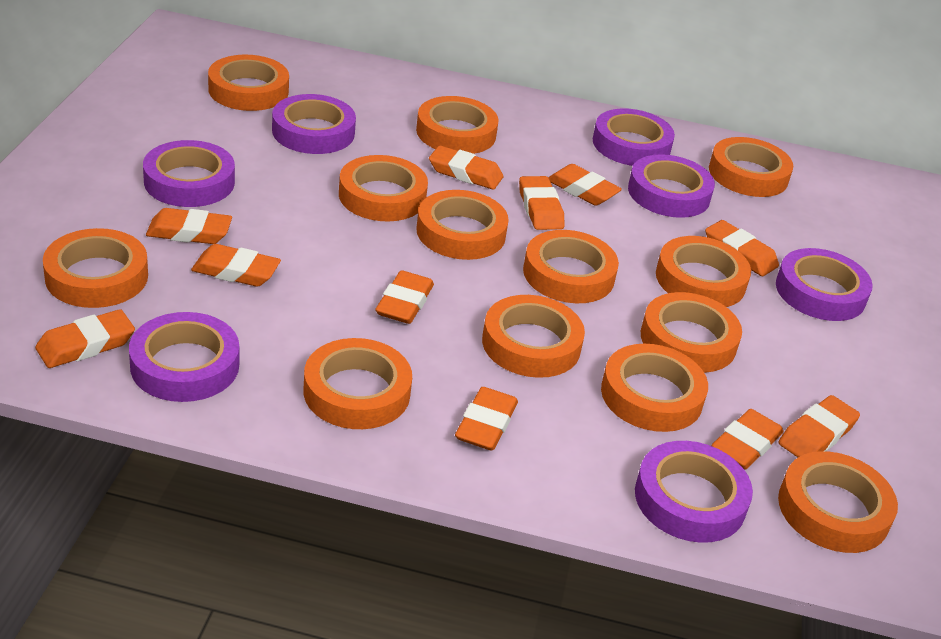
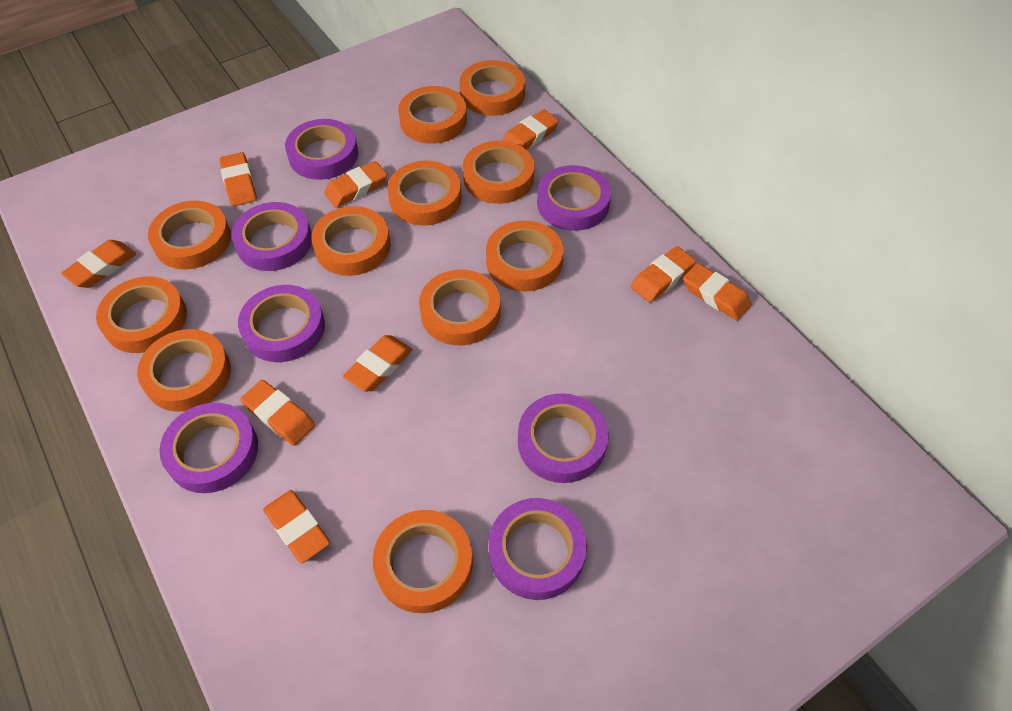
orange eraser: 11 -> 9
orange tape: 13 -> 11

